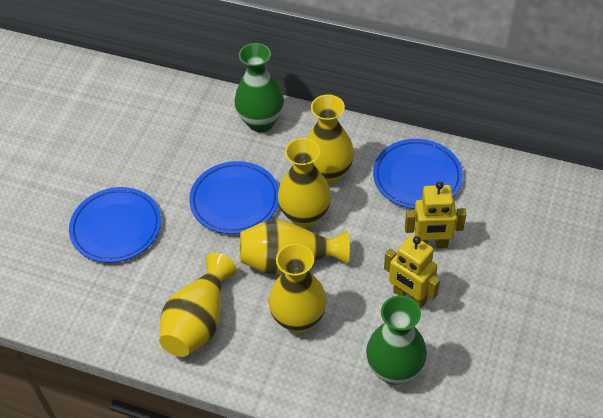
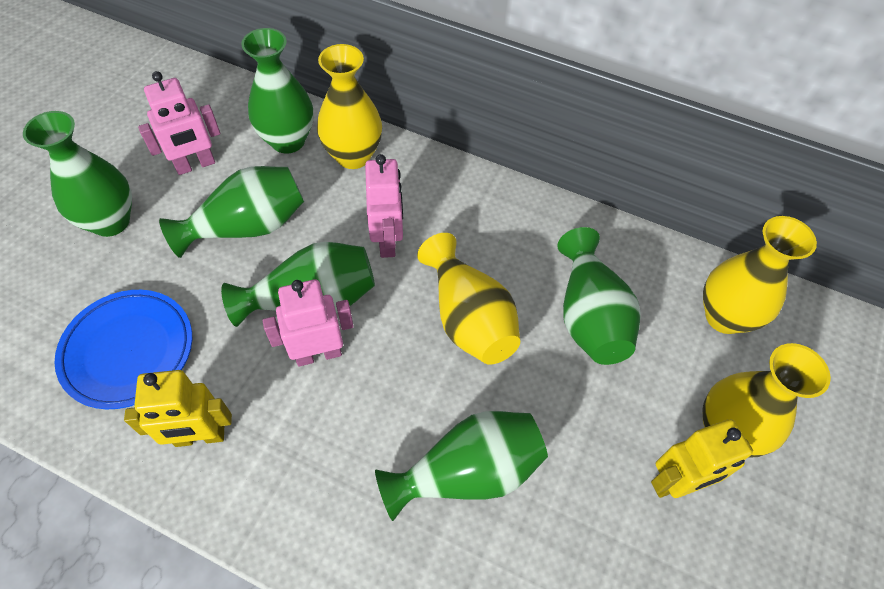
blue plate: 3 -> 1
green vase: 2 -> 6
pink robot: 0 -> 3
yellow vase: 5 -> 4

